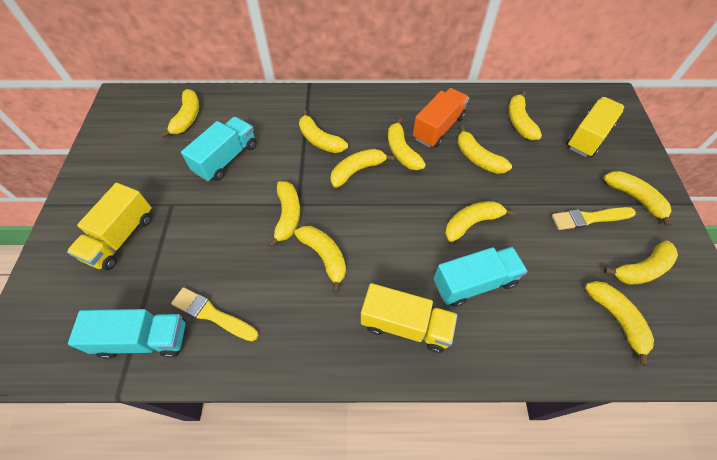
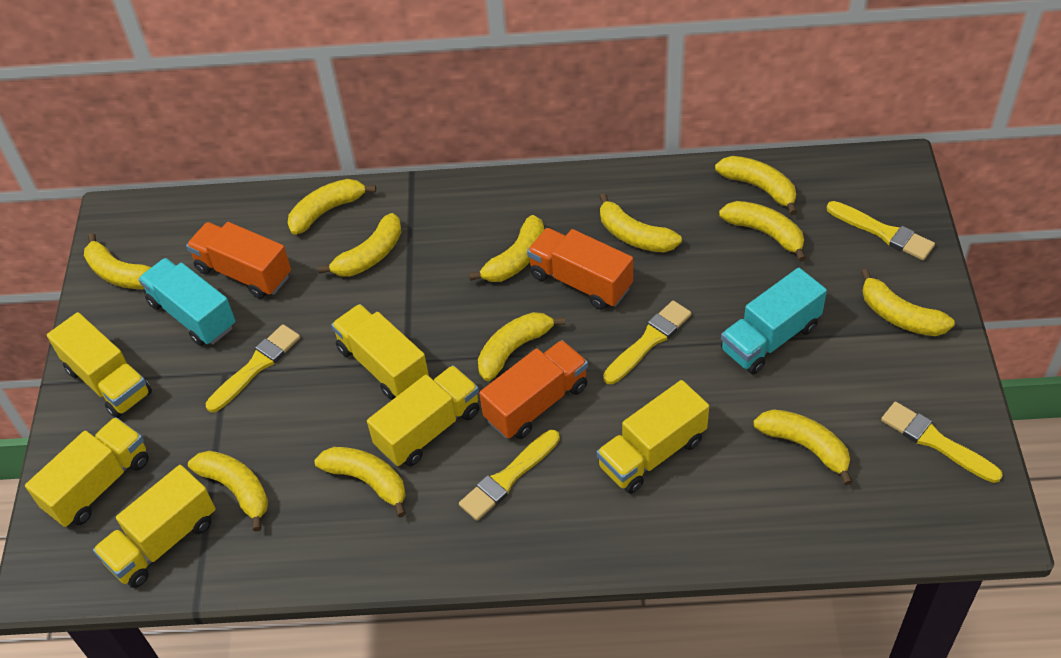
orange truck: 1 -> 3
turquoise truck: 3 -> 2
yellow brush: 2 -> 5
yellow truck: 3 -> 6

